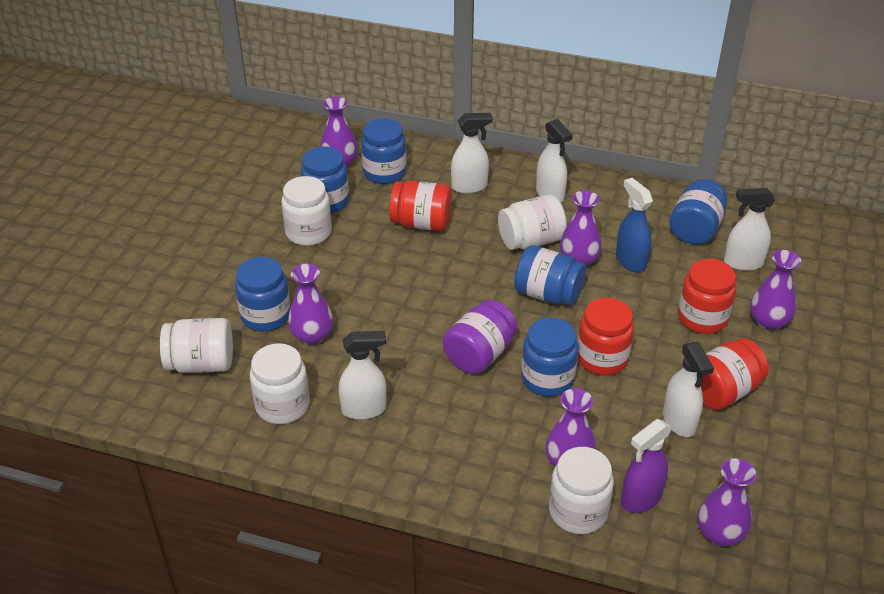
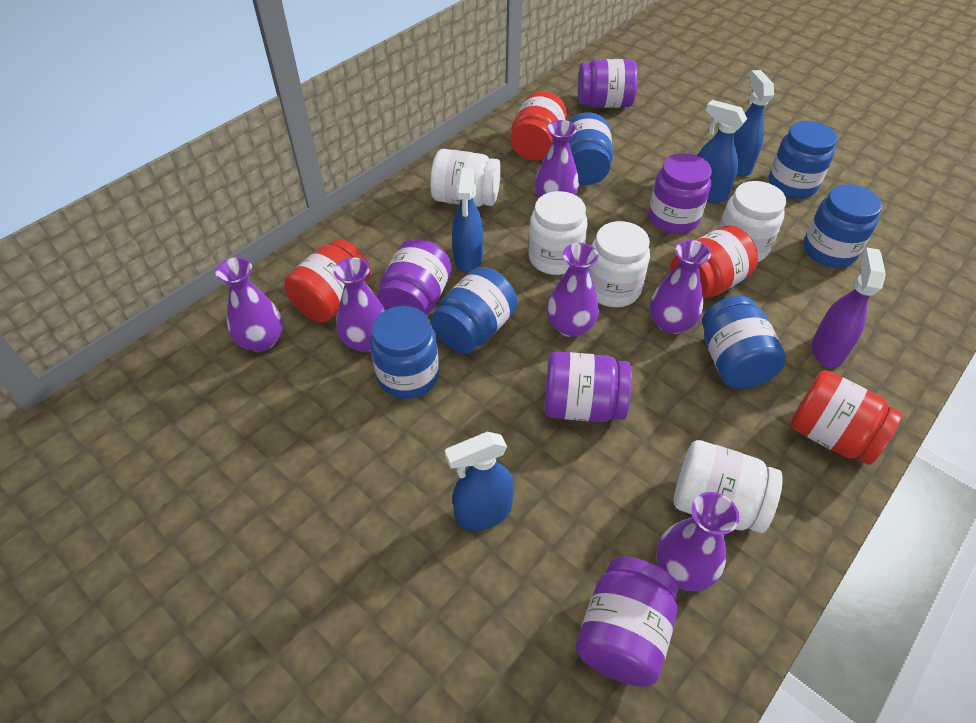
blue spray bottle: 1 -> 4
purple jar: 1 -> 5
white spray bottle: 5 -> 0

